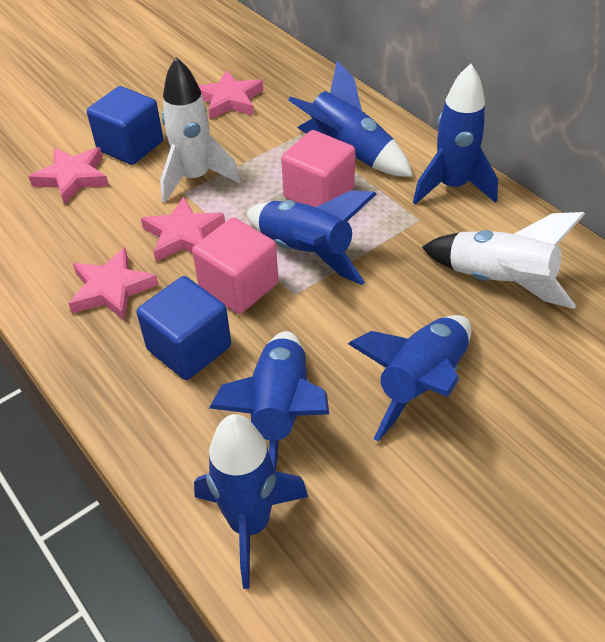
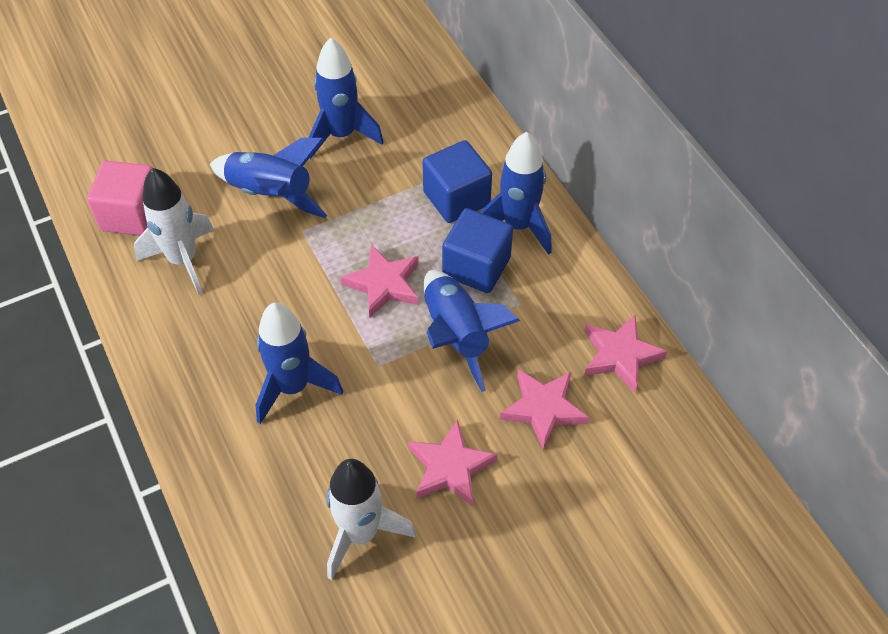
blue rocket: 6 -> 5
pink cube: 2 -> 1

